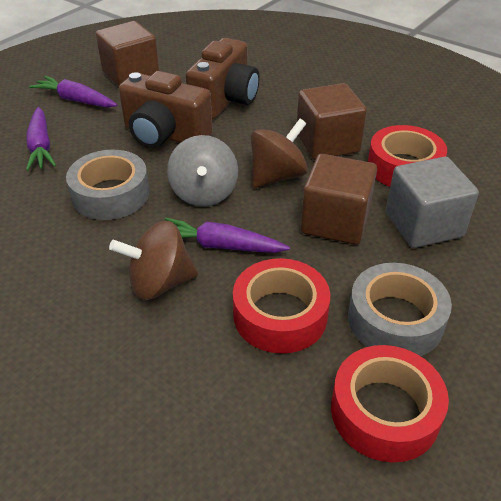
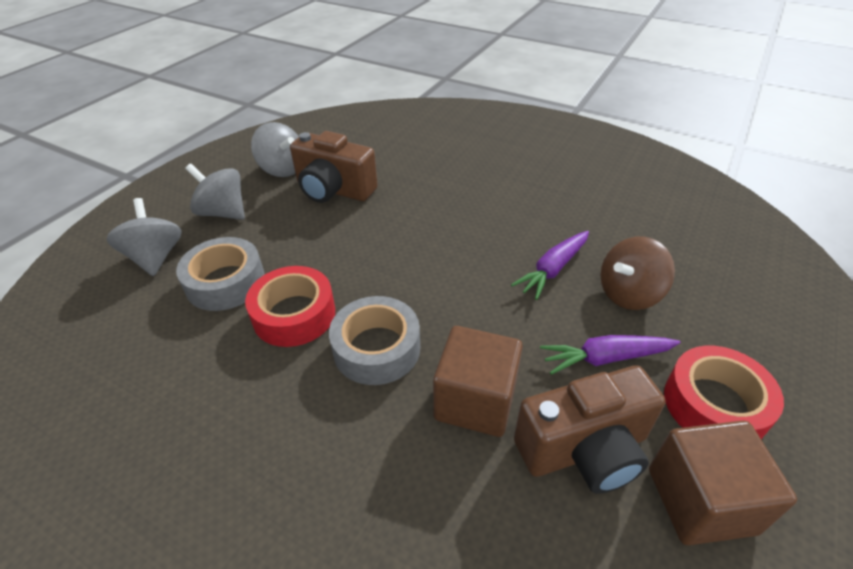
brown cube: 3 -> 2
brown spinning top: 2 -> 1
grey cube: 1 -> 0
grey spinning top: 1 -> 3
purple carrot: 3 -> 2
red tape: 3 -> 2

